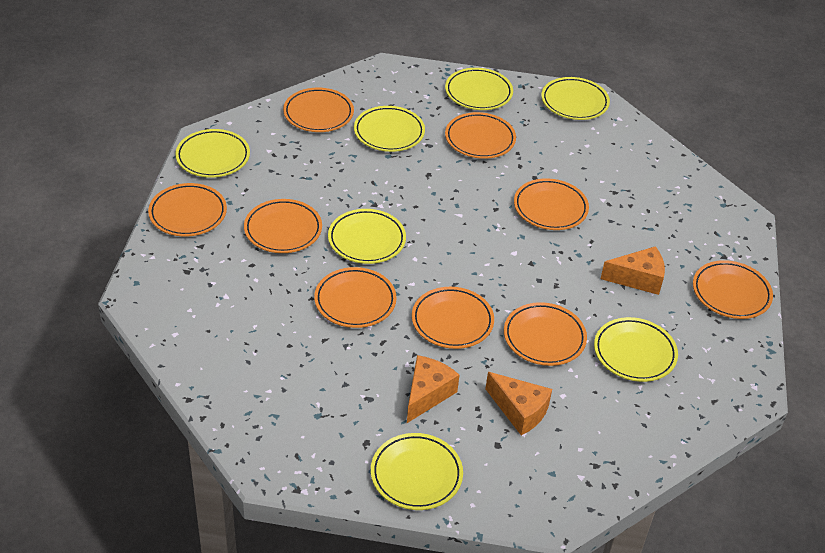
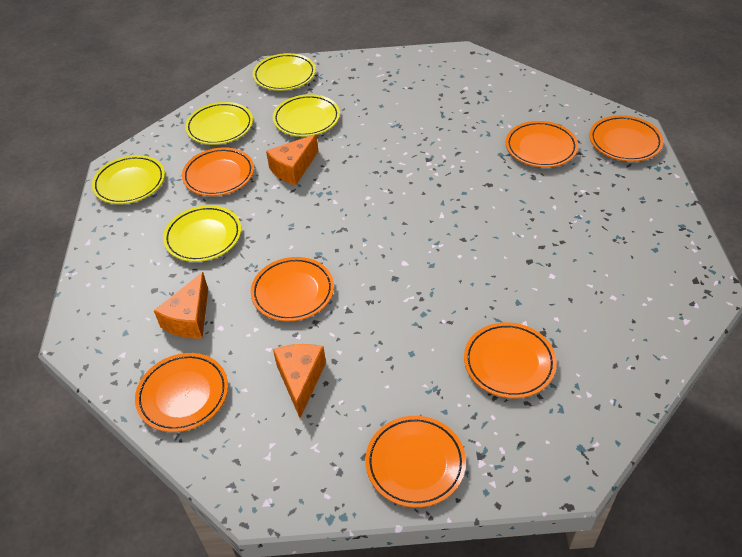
orange plate: 9 -> 7
yellow plate: 7 -> 5

